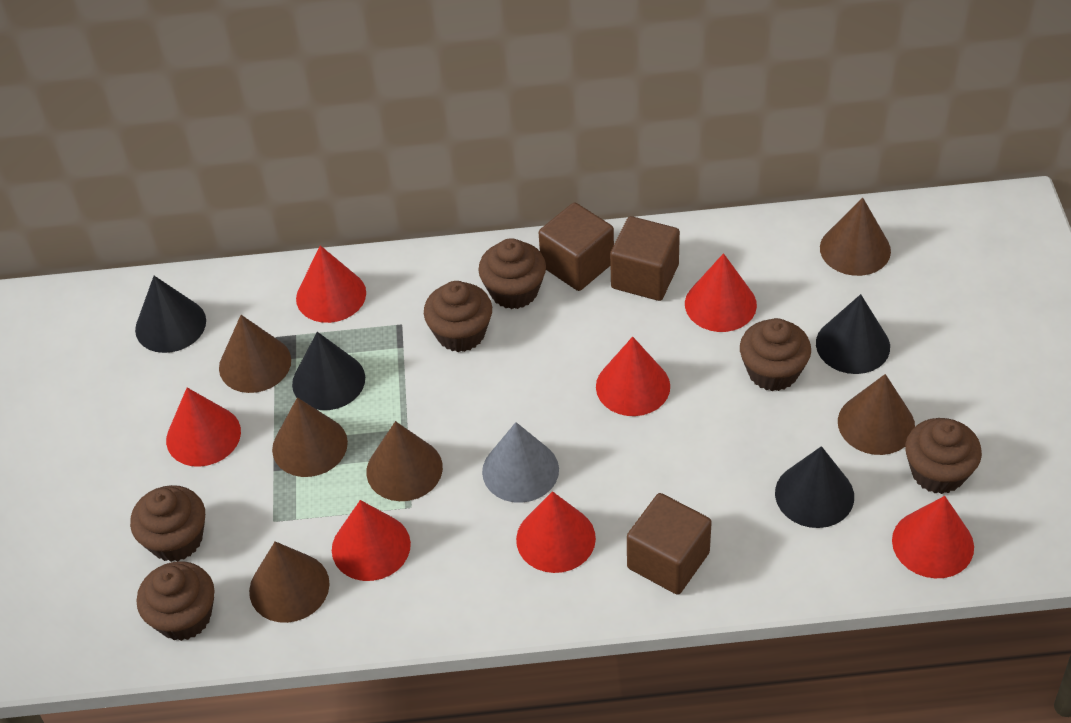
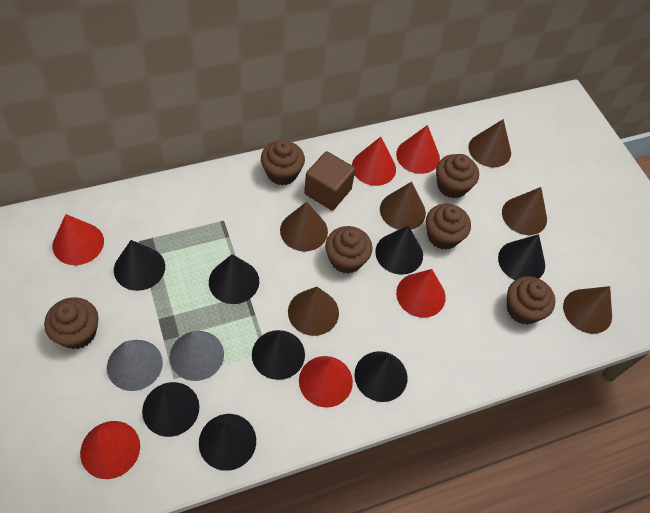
black cone: 4 -> 8
brown cube: 3 -> 1
grey cone: 1 -> 2
red cone: 7 -> 6

